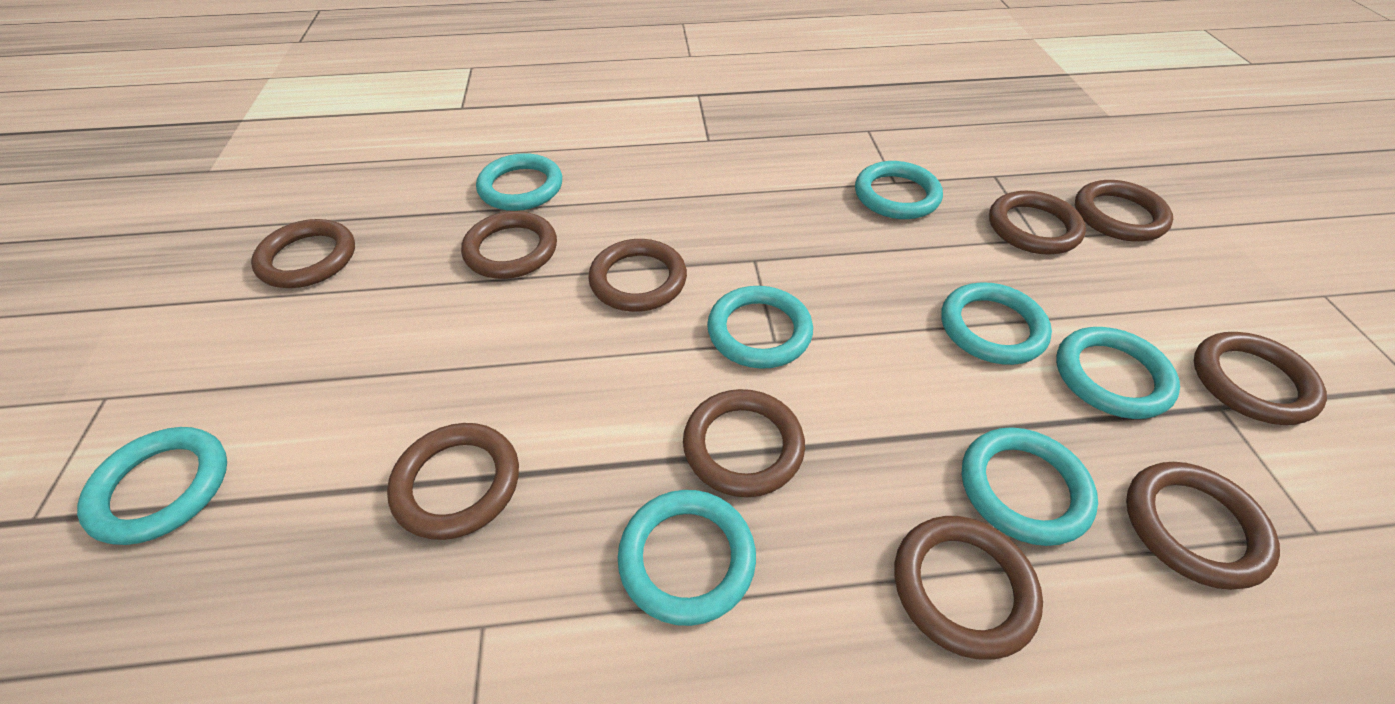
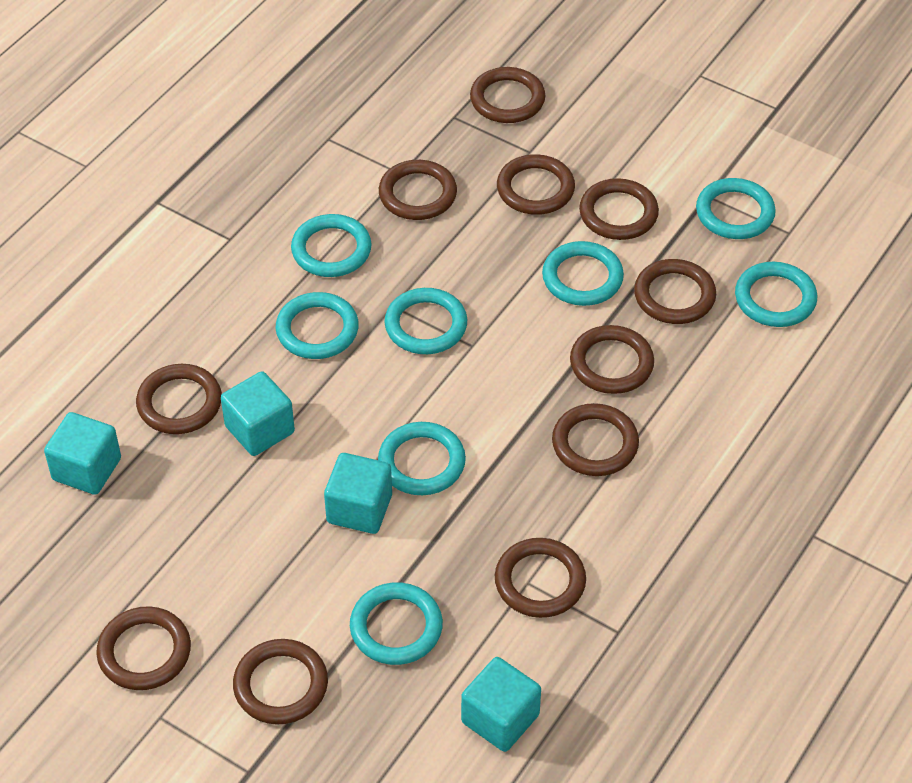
brown ring: 10 -> 11
turquoise cube: 0 -> 4

